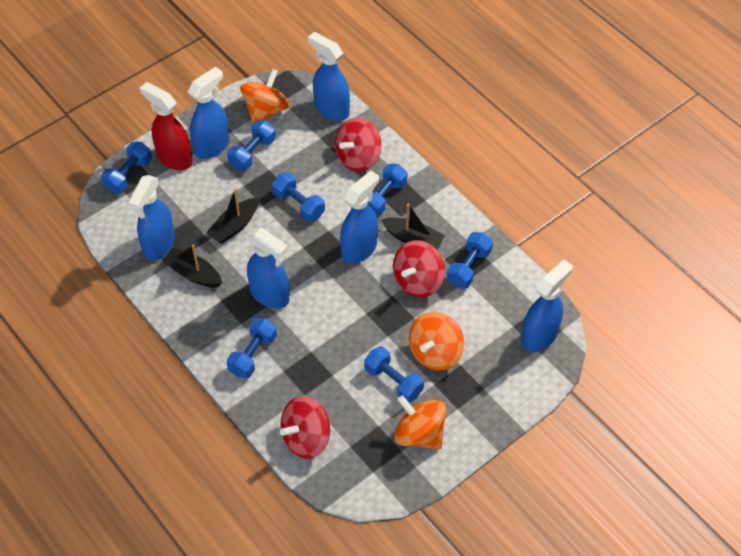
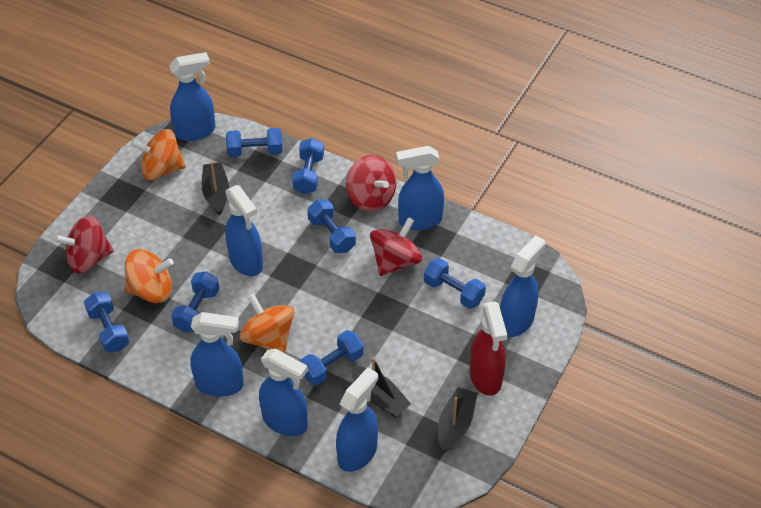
blue spray bottle: 6 -> 7

